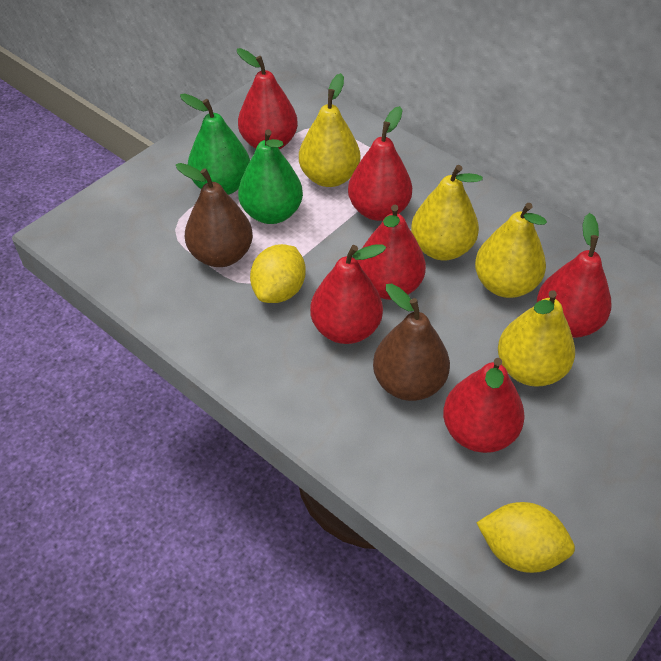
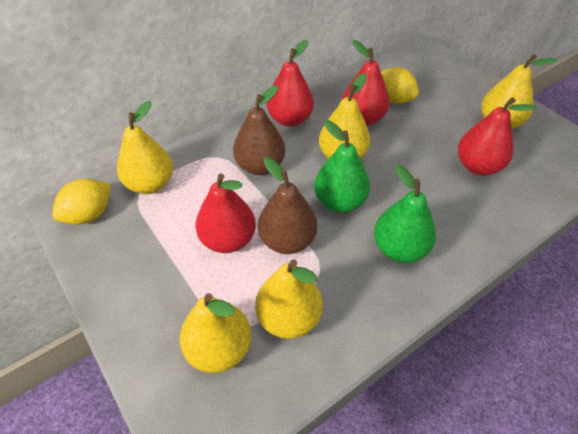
red pear: 6 -> 4
yellow pear: 4 -> 5

